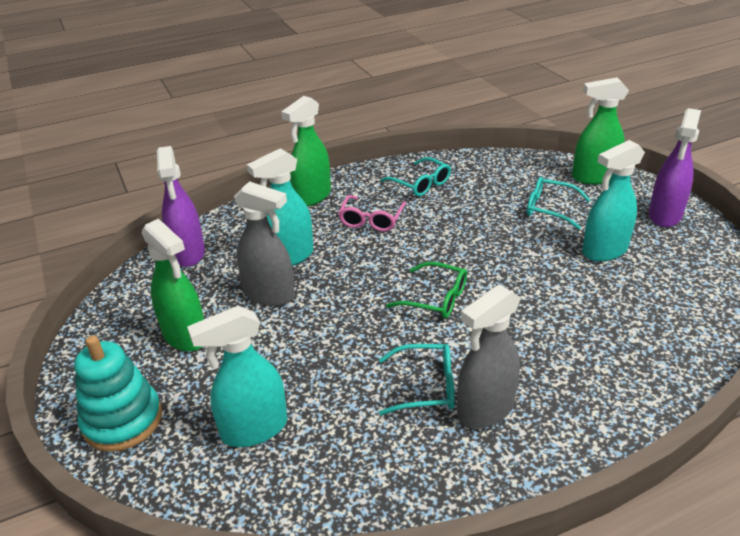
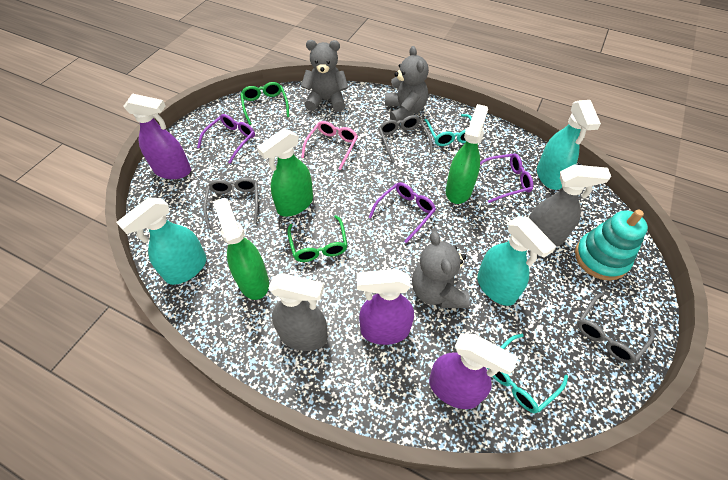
green glasses: 1 -> 2
grey glasses: 0 -> 3
grey teddy bear: 0 -> 3
purple glasses: 0 -> 3
purple spray bottle: 2 -> 3
turquoise glasses: 3 -> 2

